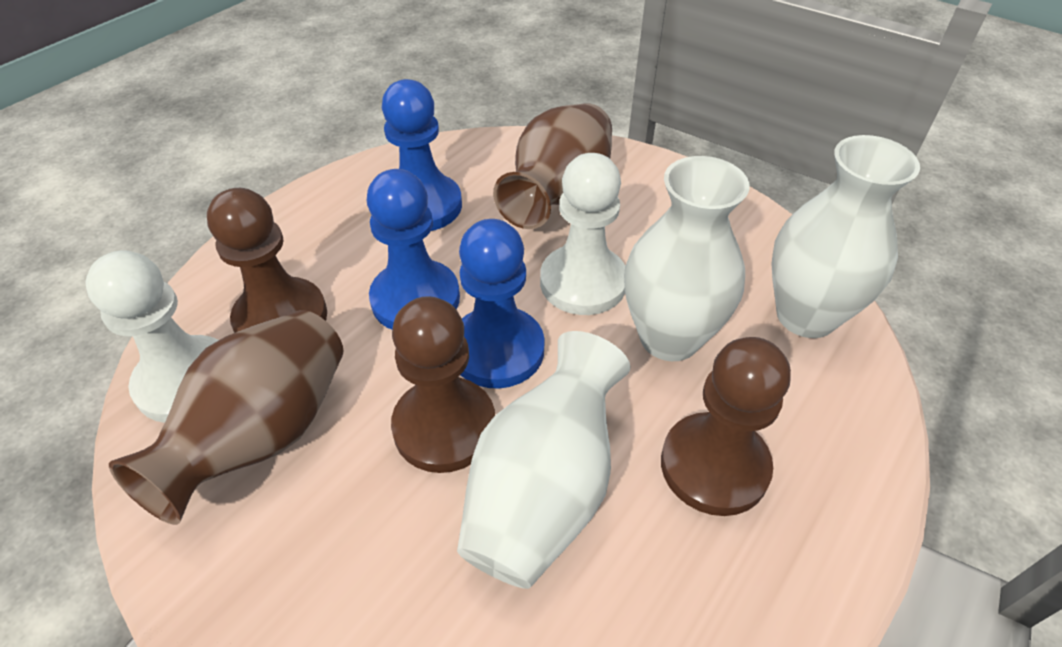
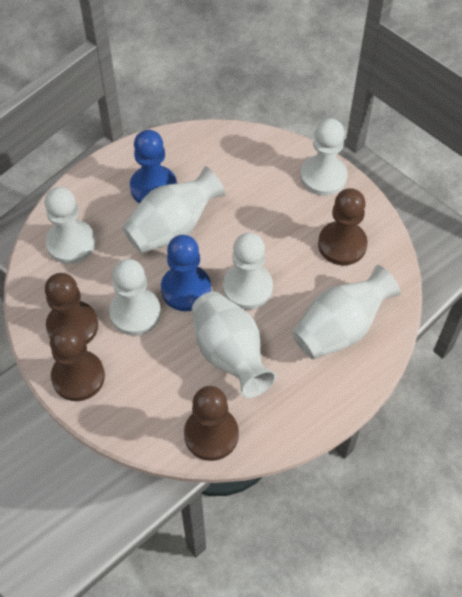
blue pawn: 3 -> 2
brown pawn: 3 -> 4
brown vase: 2 -> 0
white pawn: 2 -> 4

